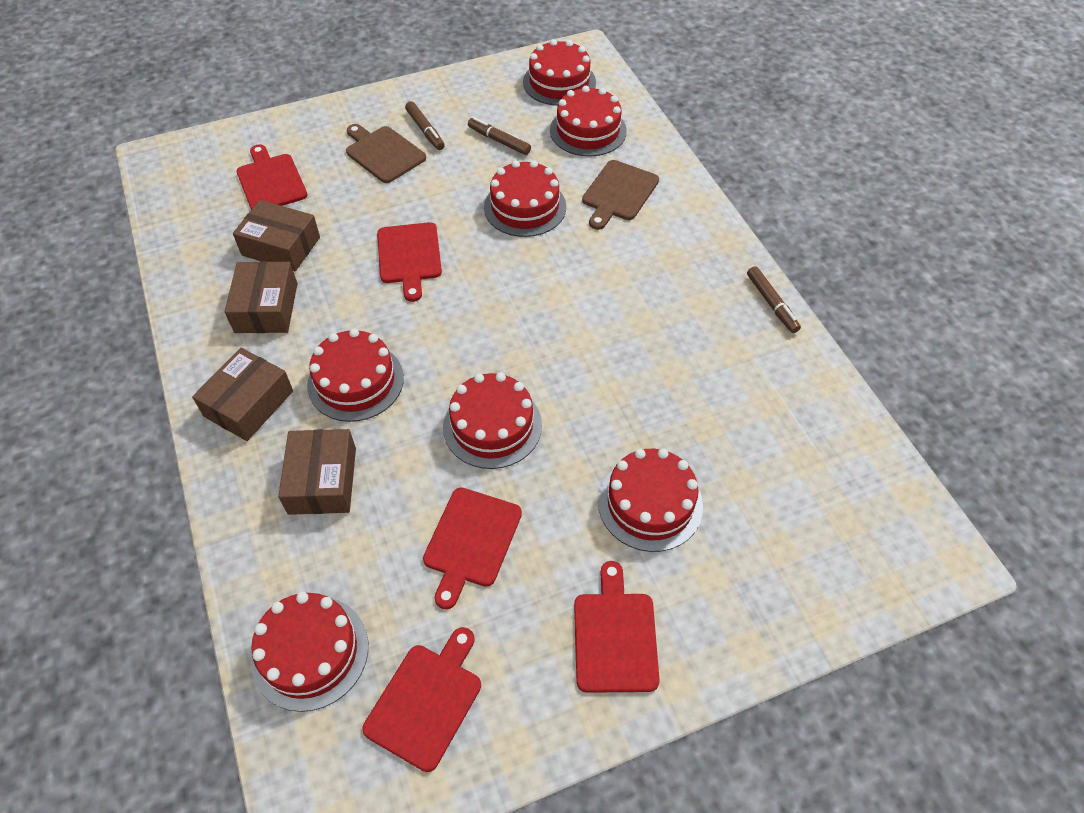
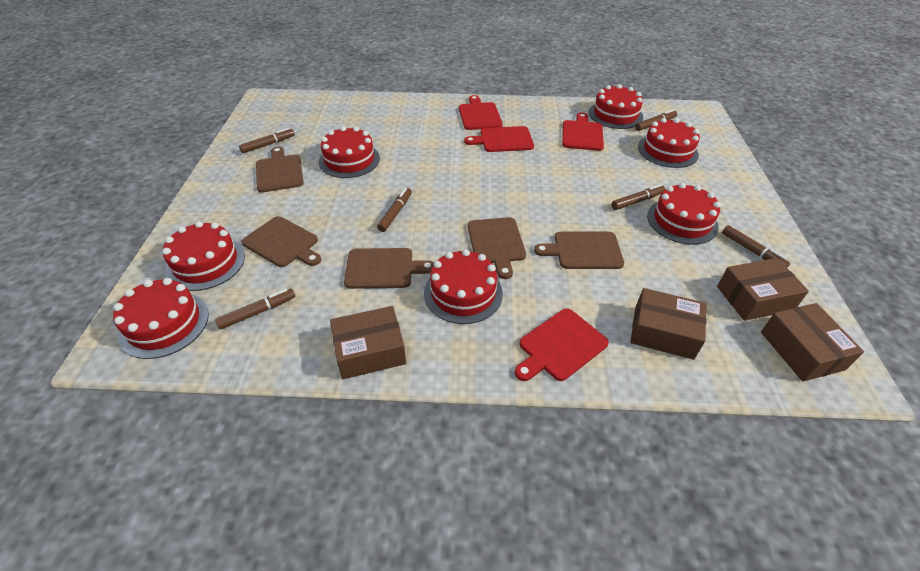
brown cutting board: 2 -> 5
brown marker: 3 -> 6
red cutting board: 5 -> 4

